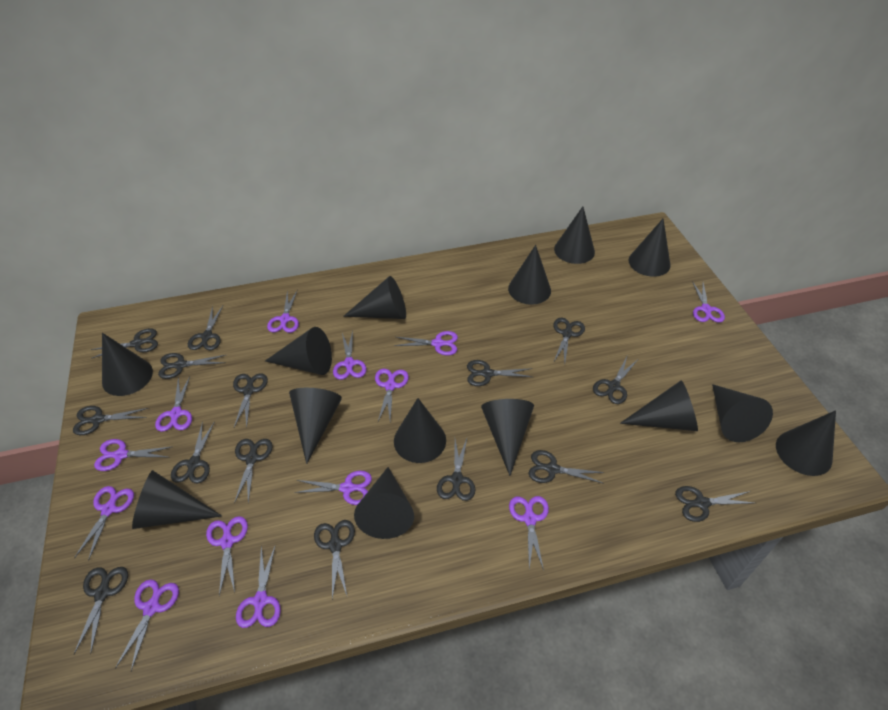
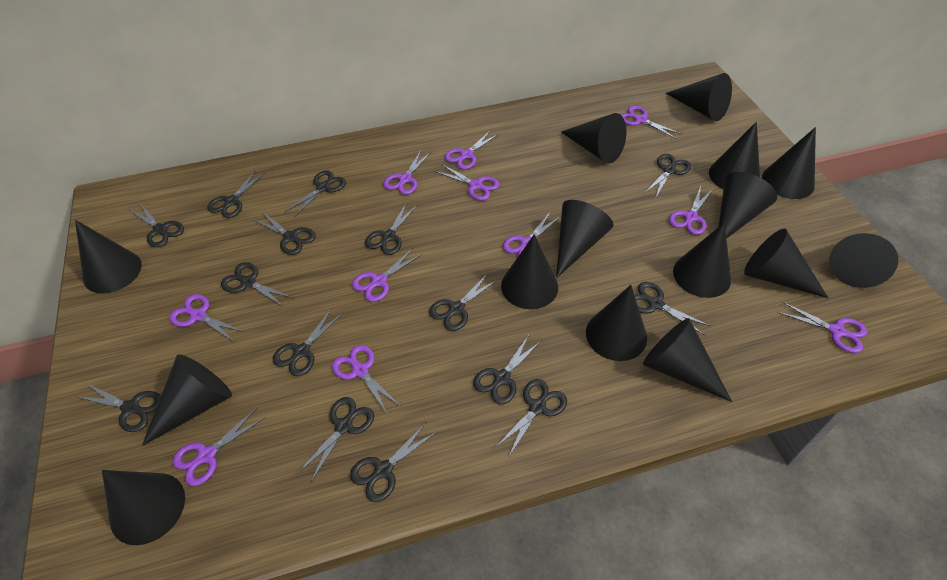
black cone: 14 -> 15
purple scissors: 13 -> 11

